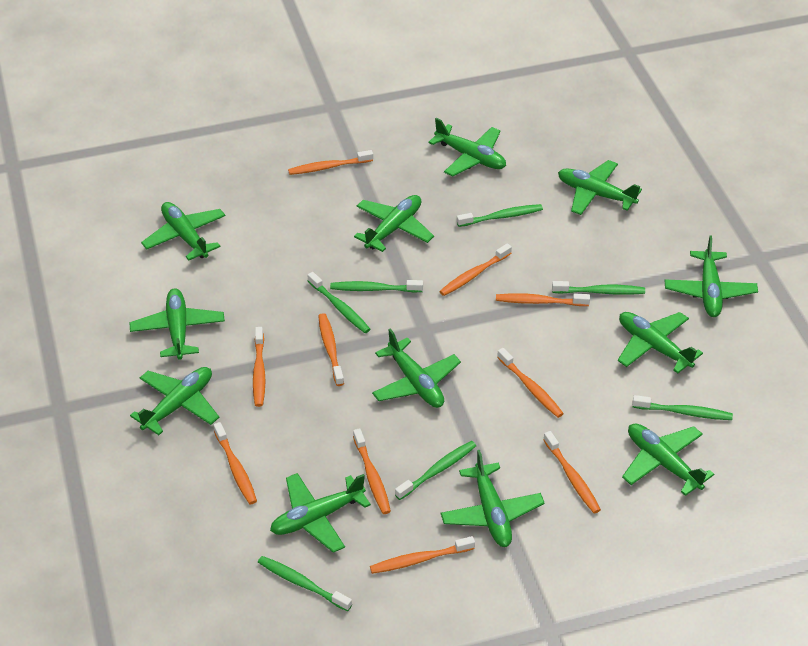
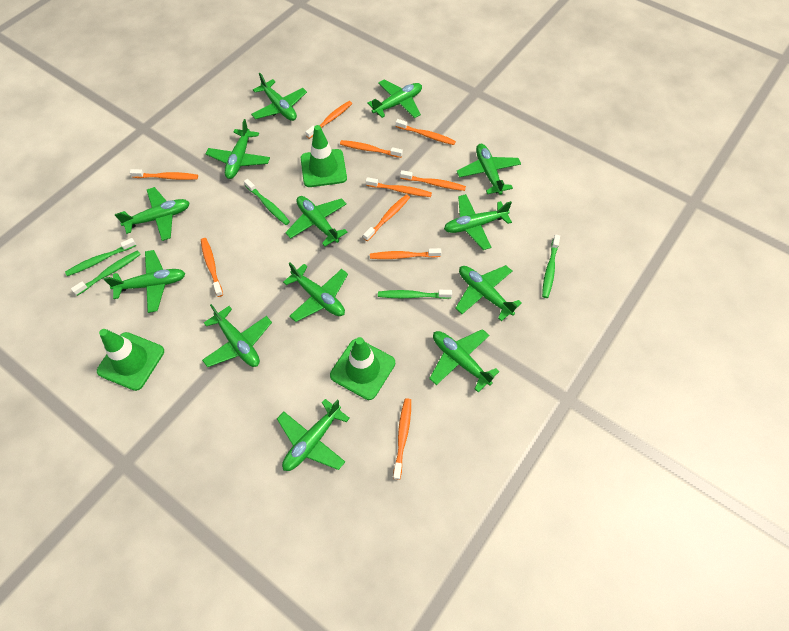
green plane: 12 -> 13
green toothbrush: 7 -> 5
green traffic cone: 0 -> 3

